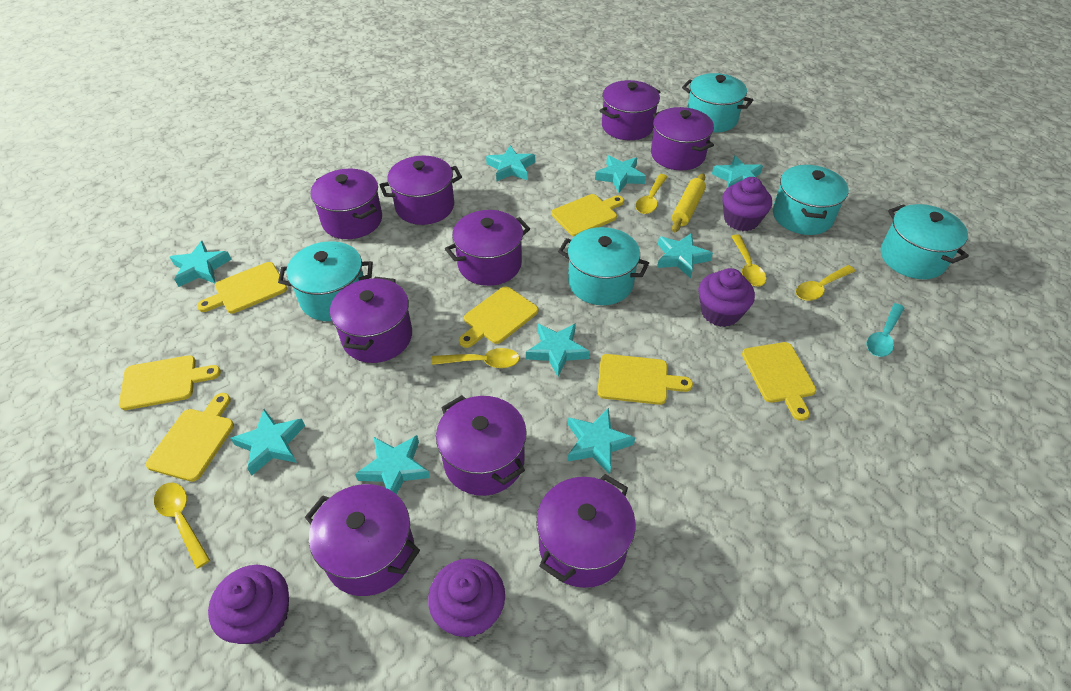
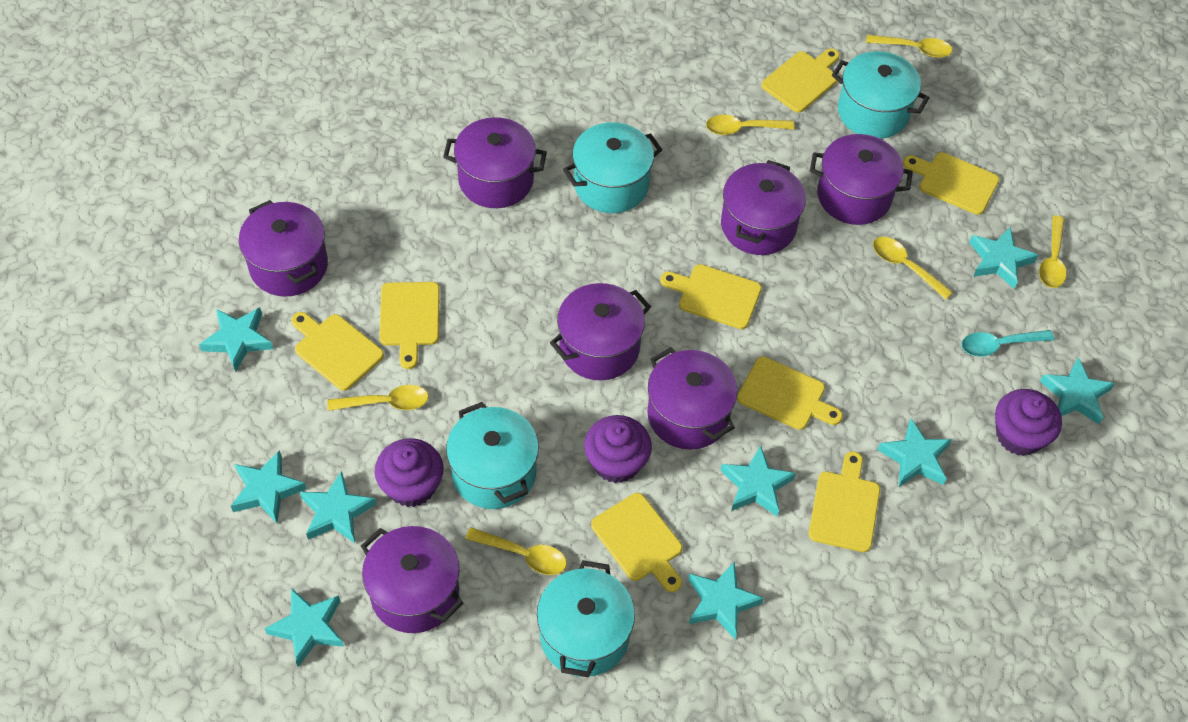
purple cupcake: 4 -> 3
purple pot: 9 -> 7
turquoise pot: 5 -> 4
yellow cutting board: 7 -> 8
yellow rolling pin: 1 -> 0
yellow spoon: 5 -> 6

